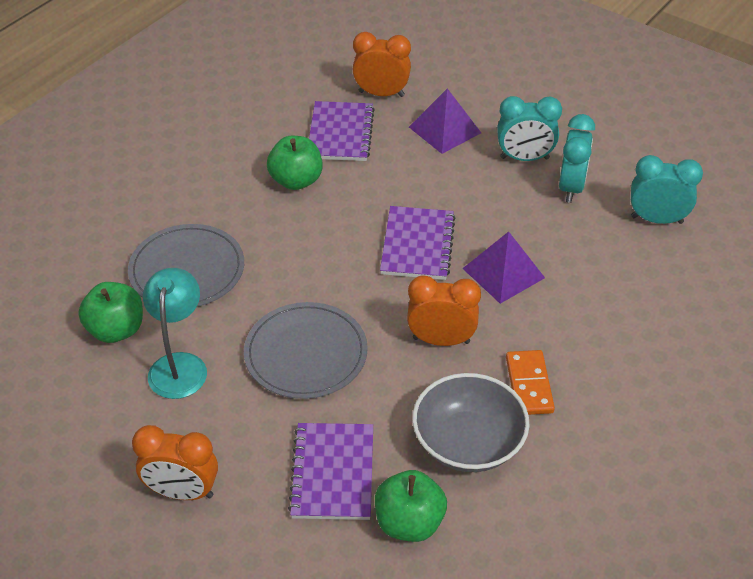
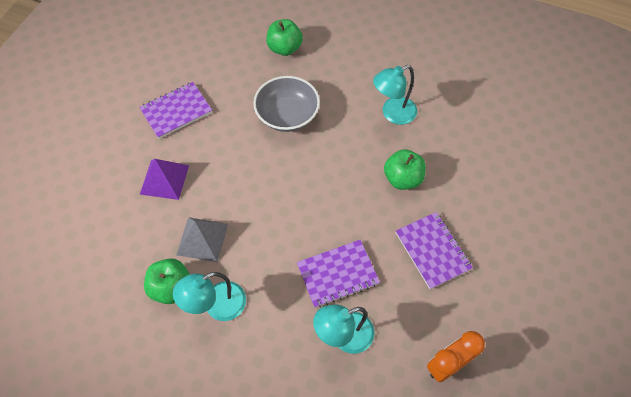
grey plate: 2 -> 0
grey pyramid: 0 -> 1
orange clock: 3 -> 1
orange domino: 1 -> 0
purple pyramid: 2 -> 1
turquoise clock: 3 -> 0
turquoise lamp: 1 -> 3

